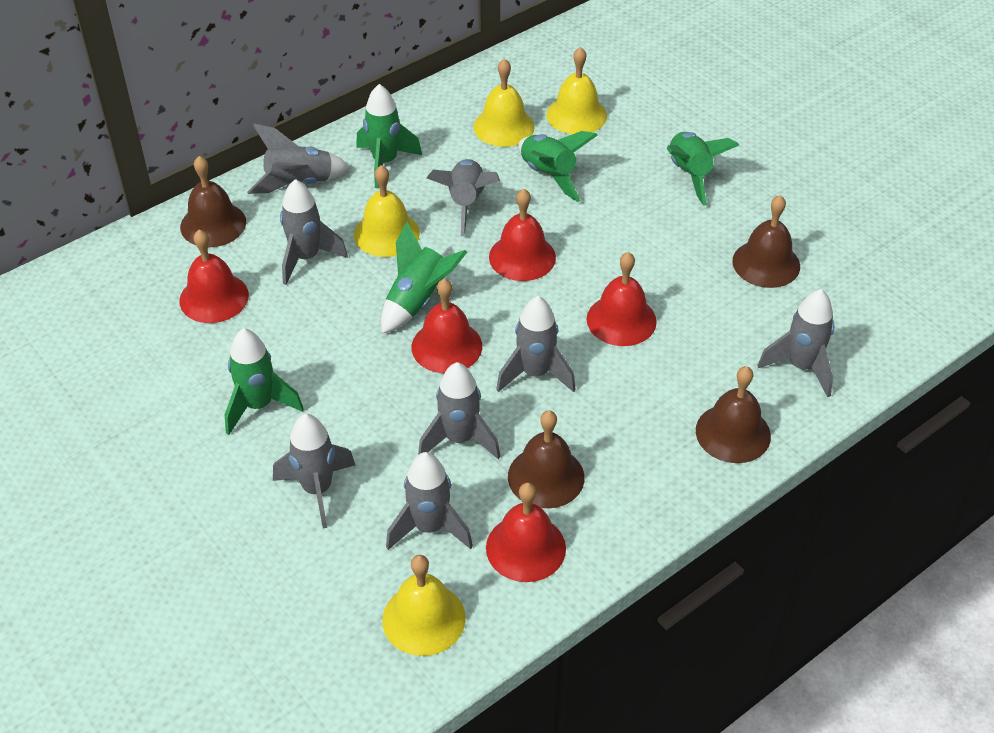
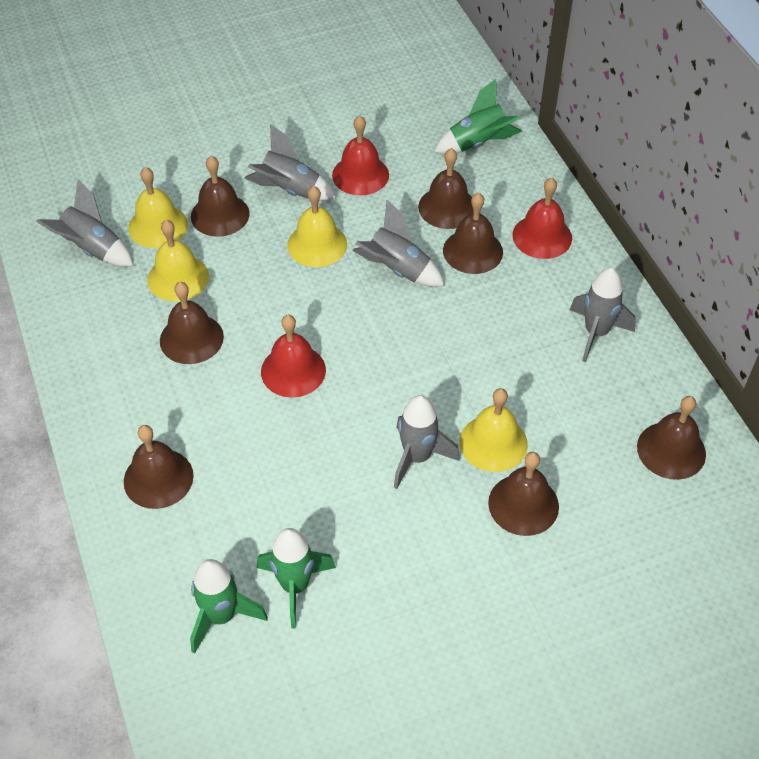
brown bell: 4 -> 7
green rocket: 5 -> 3
grey rocket: 8 -> 5
red bell: 5 -> 3

